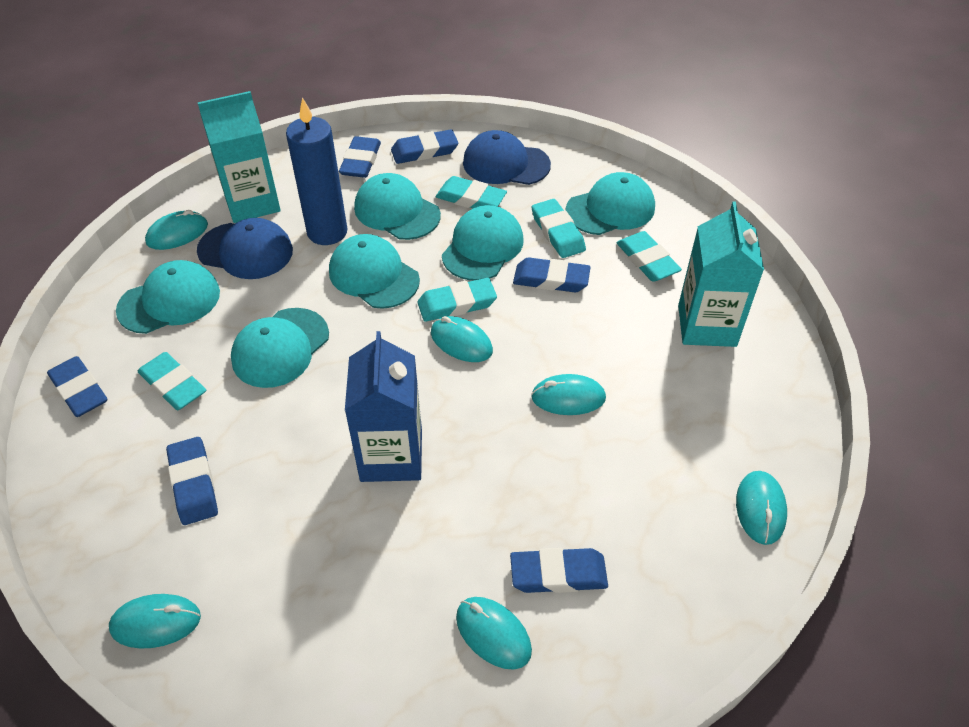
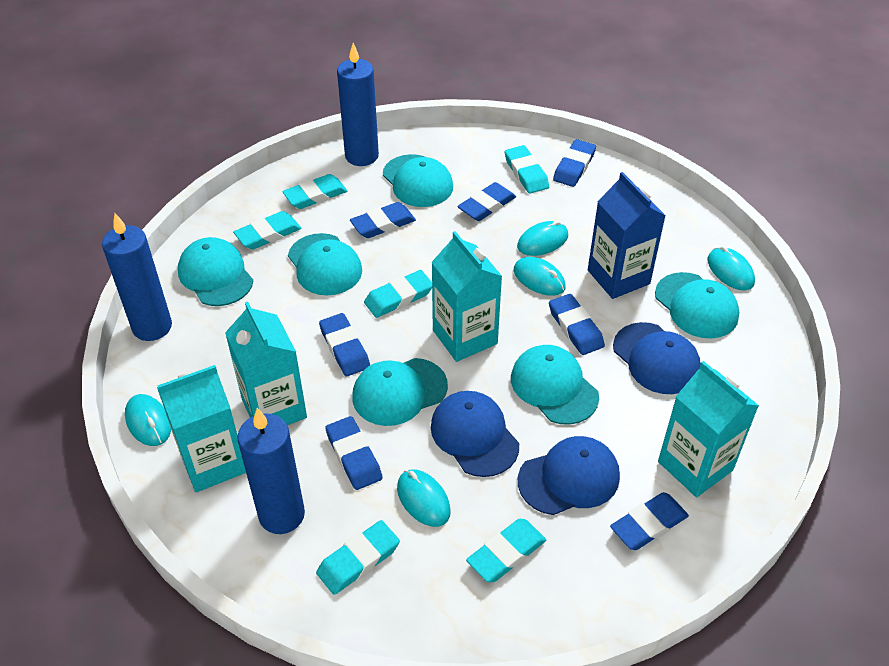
blue candle: 1 -> 3
blue cap: 2 -> 3
blue eraser: 6 -> 7
turquoise carton: 2 -> 4
turquoise eraser: 5 -> 6
turquoise mouse: 6 -> 5

